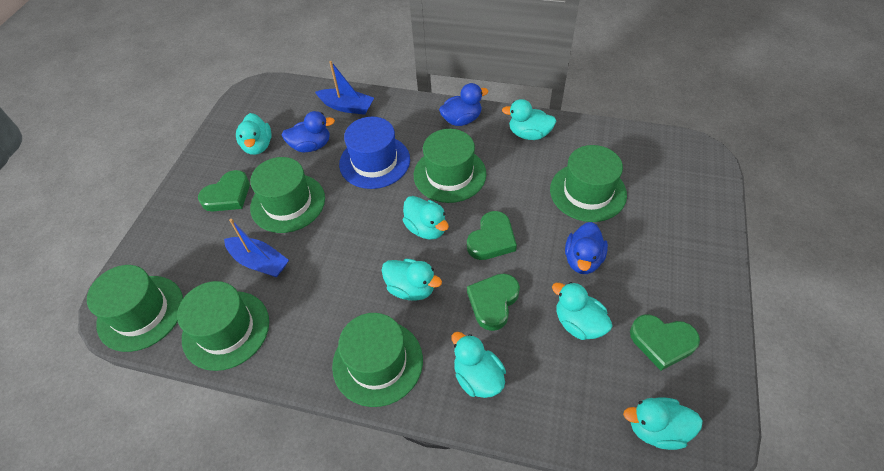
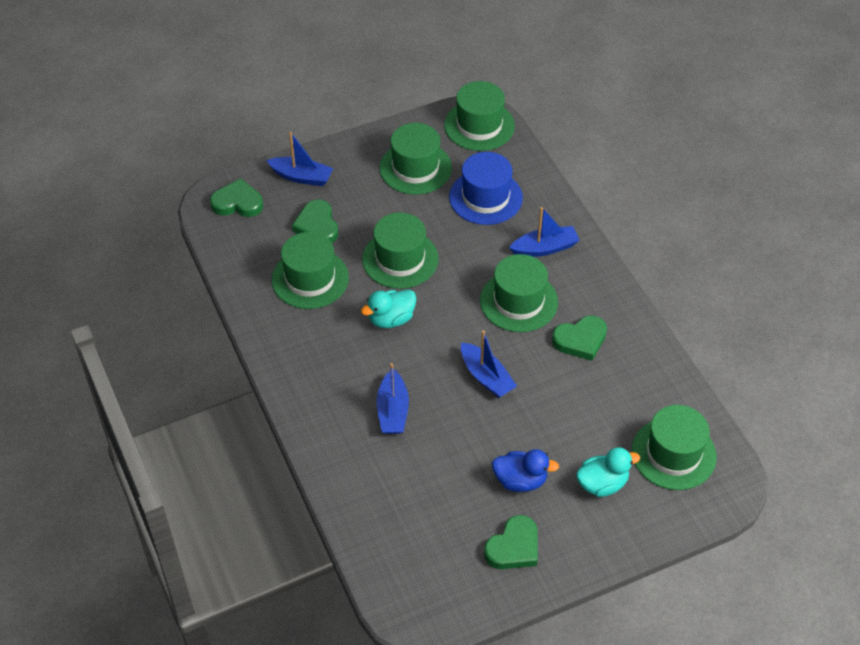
blue boat: 2 -> 4
blue duck: 3 -> 1
turquoise duck: 7 -> 2

